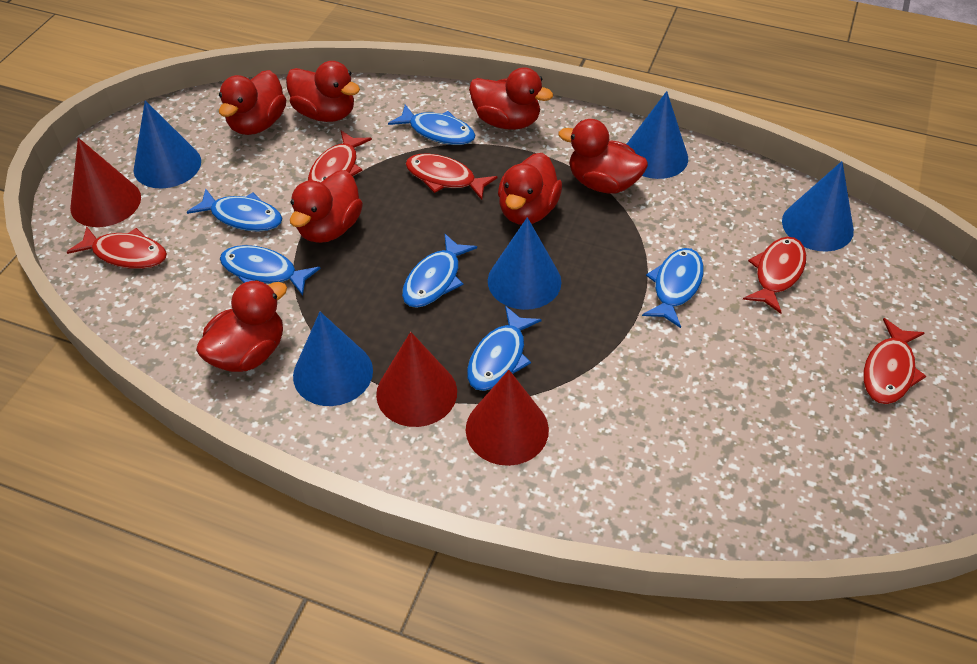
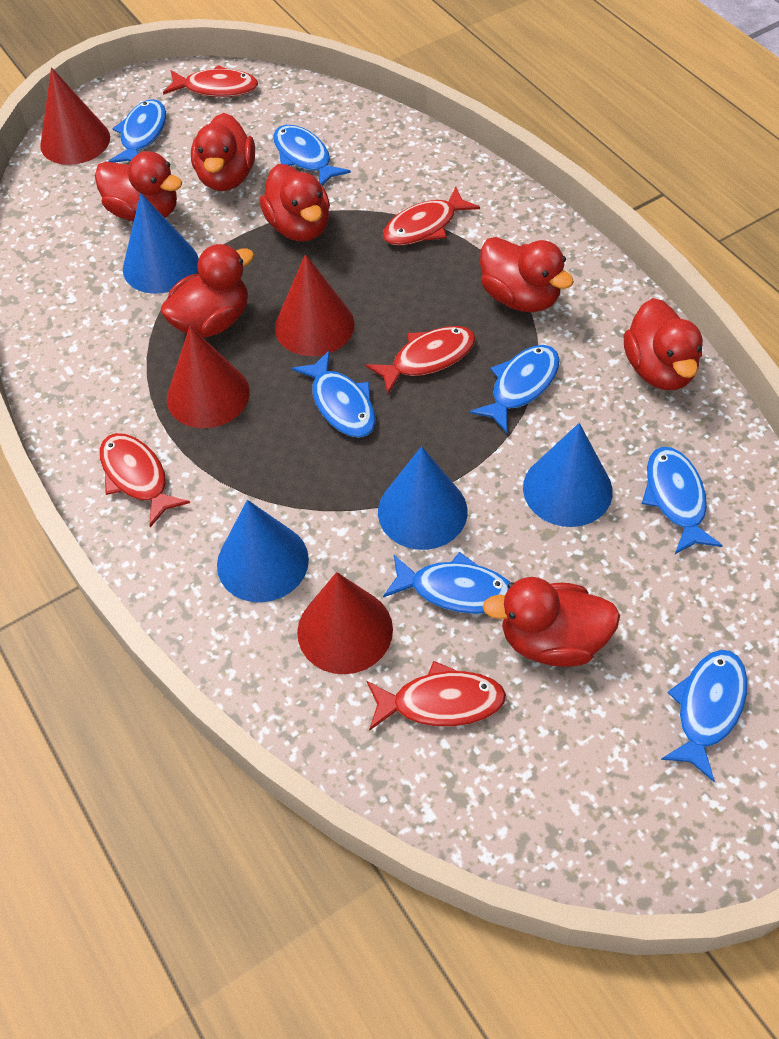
blue cone: 5 -> 4
blue fish: 6 -> 7
red cone: 3 -> 4

